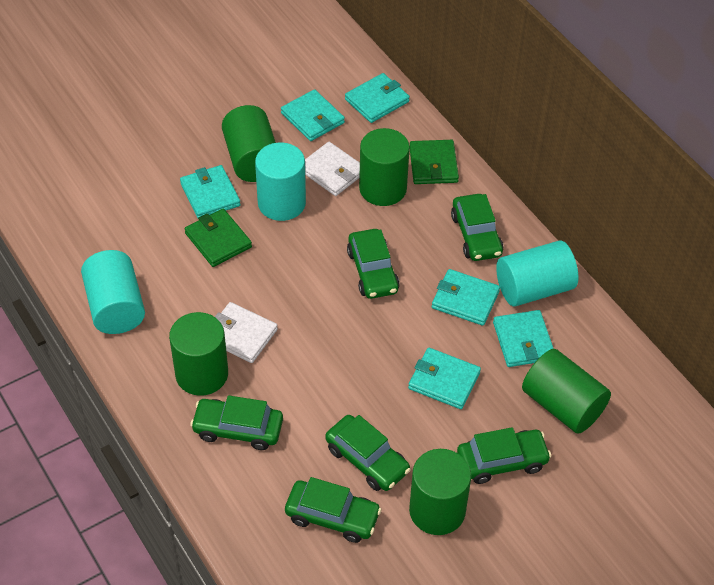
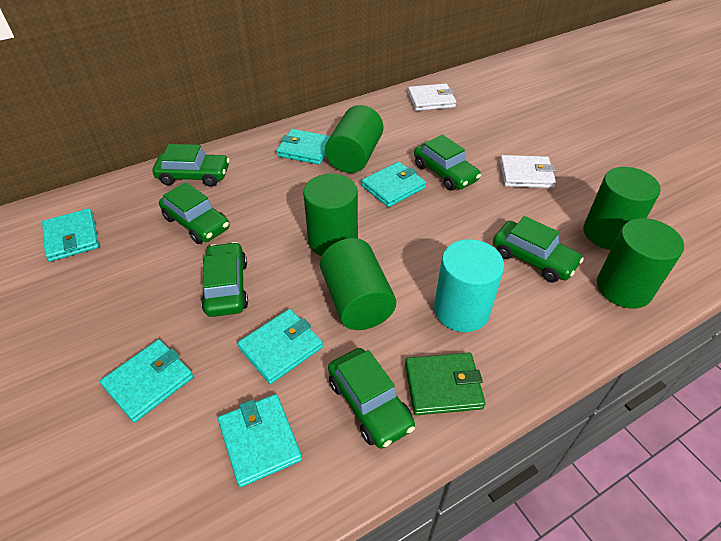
green wallet: 2 -> 1
turquoise cylinder: 3 -> 1

